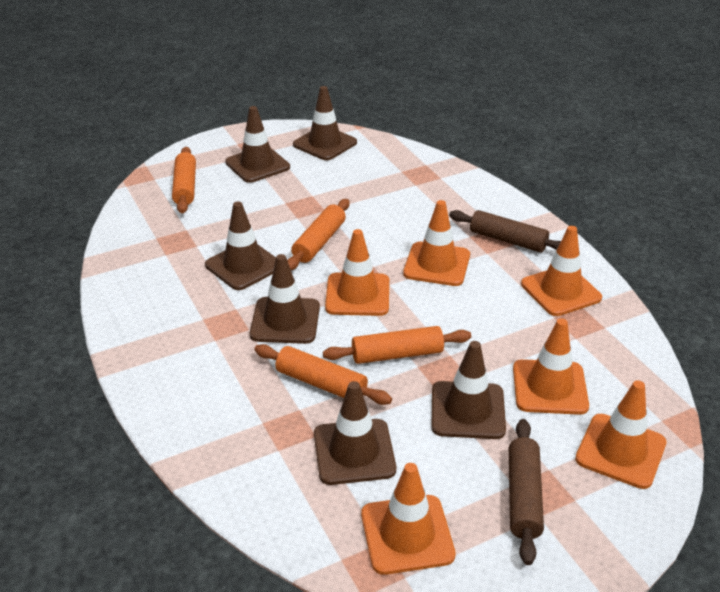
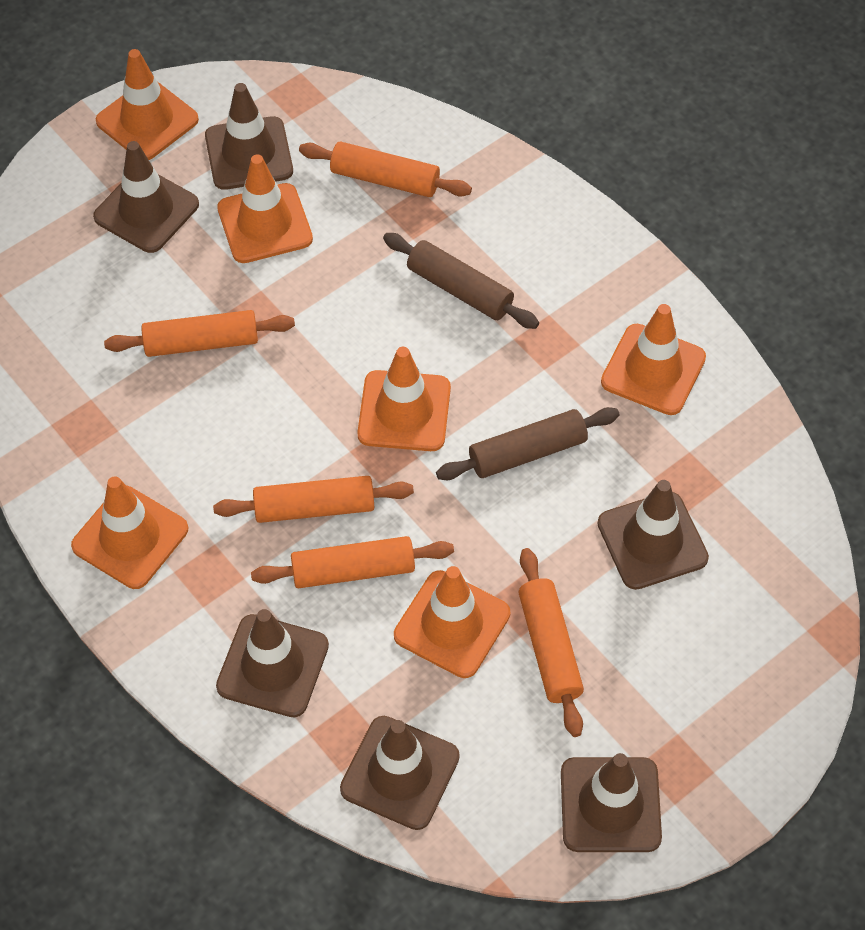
orange rolling pin: 4 -> 5

